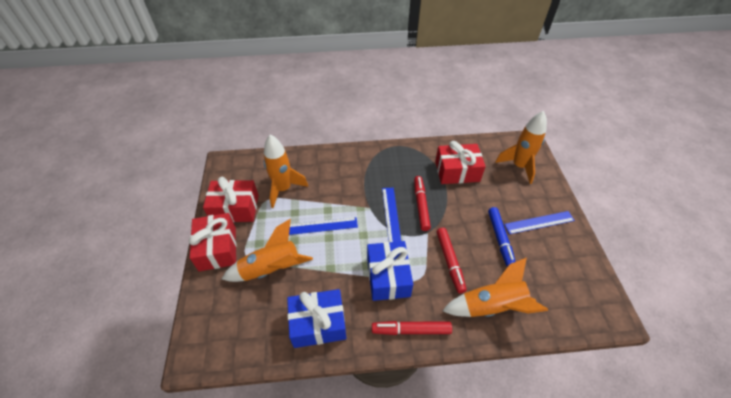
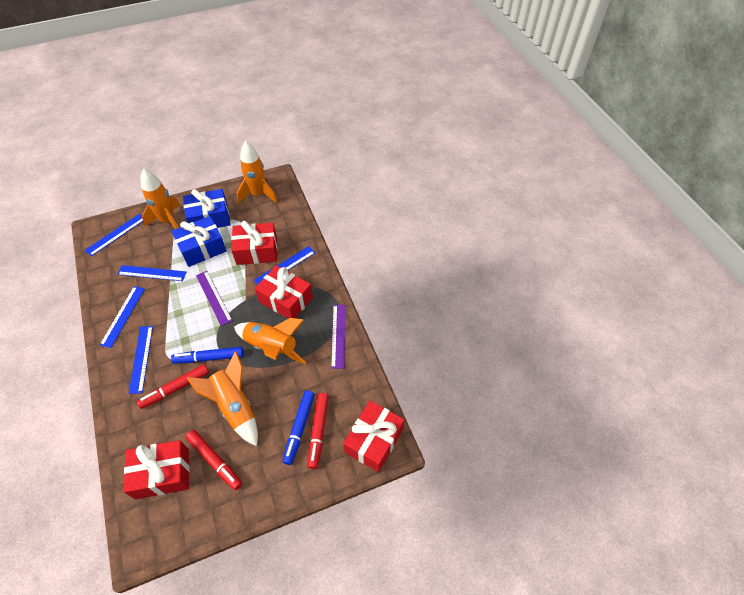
blue marker: 1 -> 2
blue ruler: 3 -> 5
purple ruler: 0 -> 2
red gift: 3 -> 4

